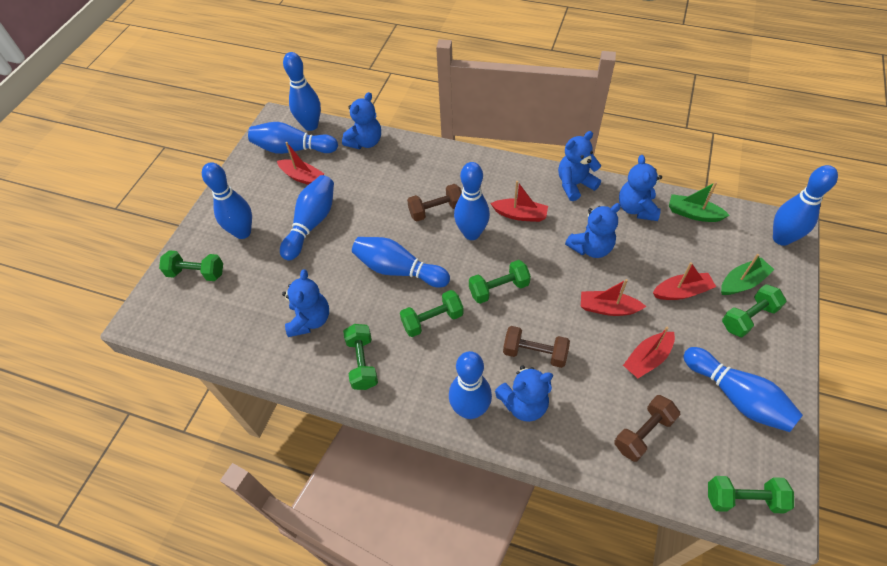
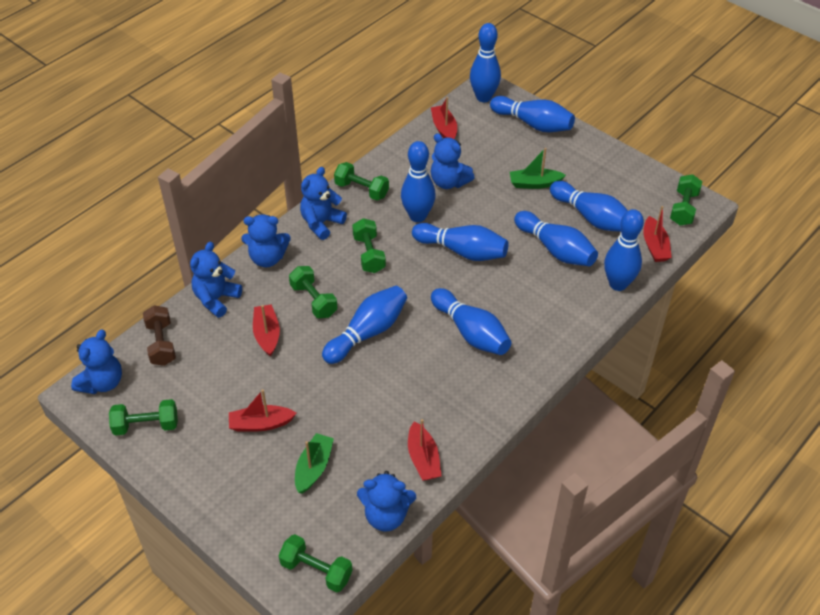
brown dumbbell: 3 -> 1

